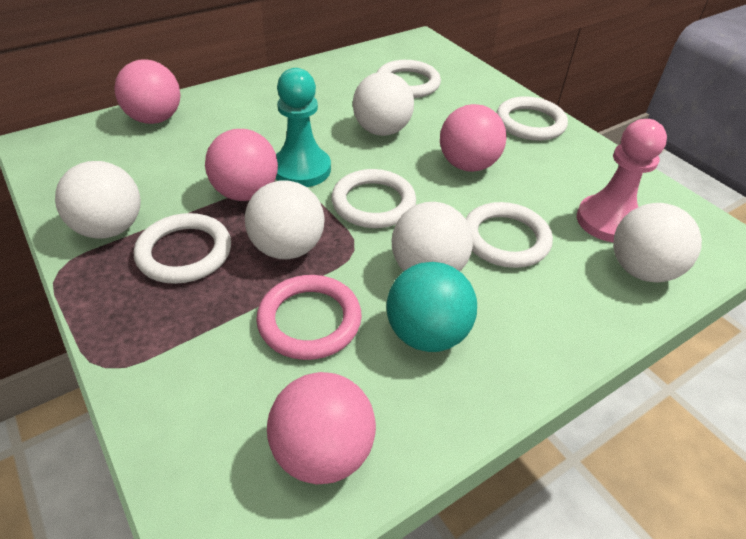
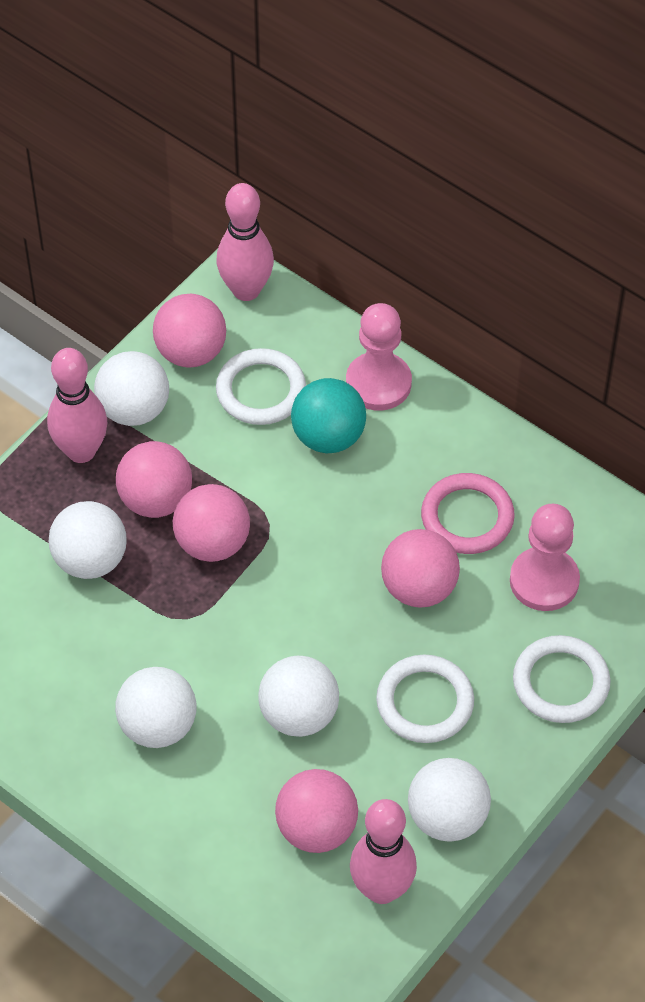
pink ball: 4 -> 5
pink bowling pin: 0 -> 3
pink pawn: 1 -> 2
turquoise pawn: 1 -> 0
white ring: 5 -> 3

